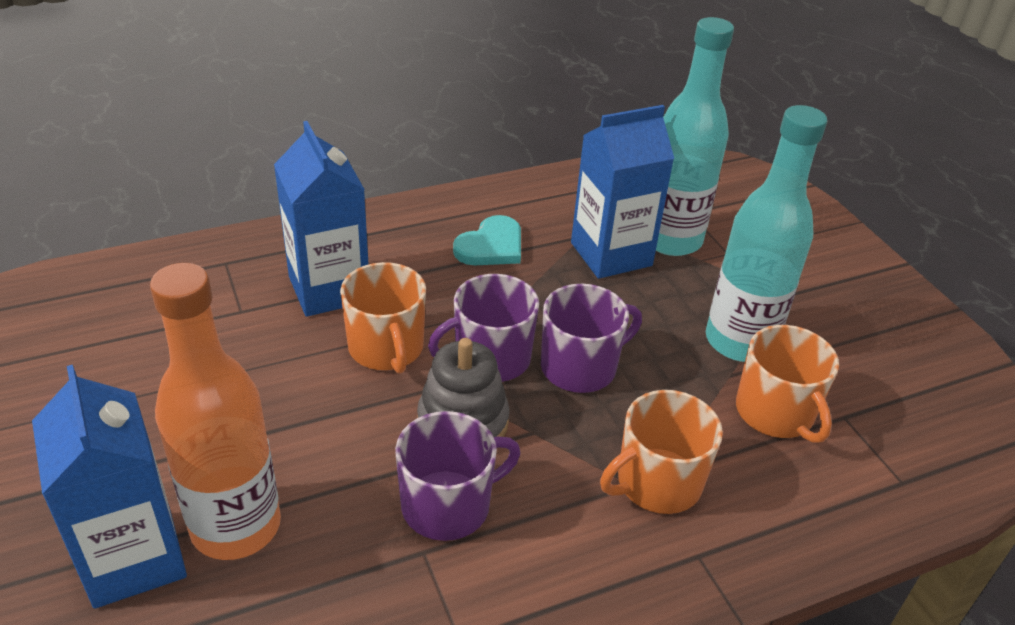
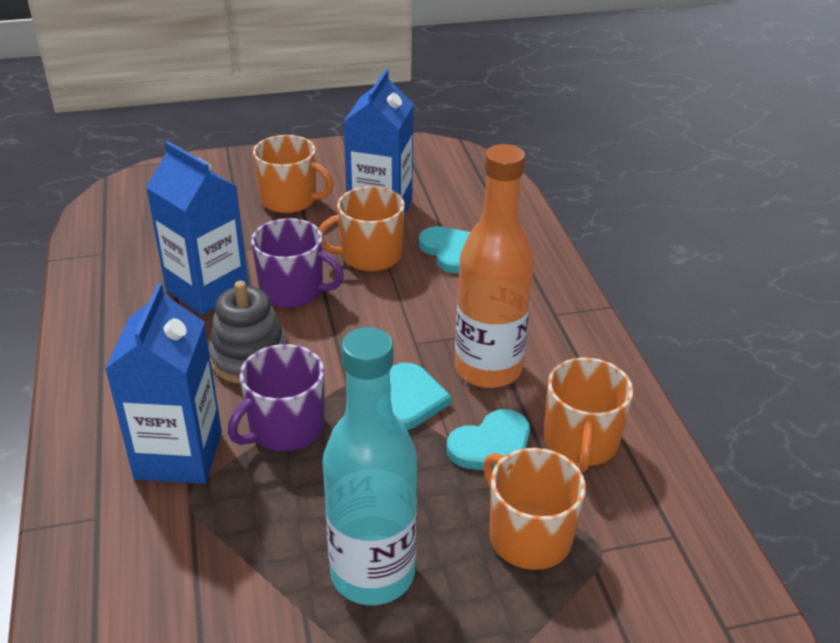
orange mug: 3 -> 4
purple mug: 3 -> 2
turquoise bottle: 2 -> 1
turquoise heart: 1 -> 3

